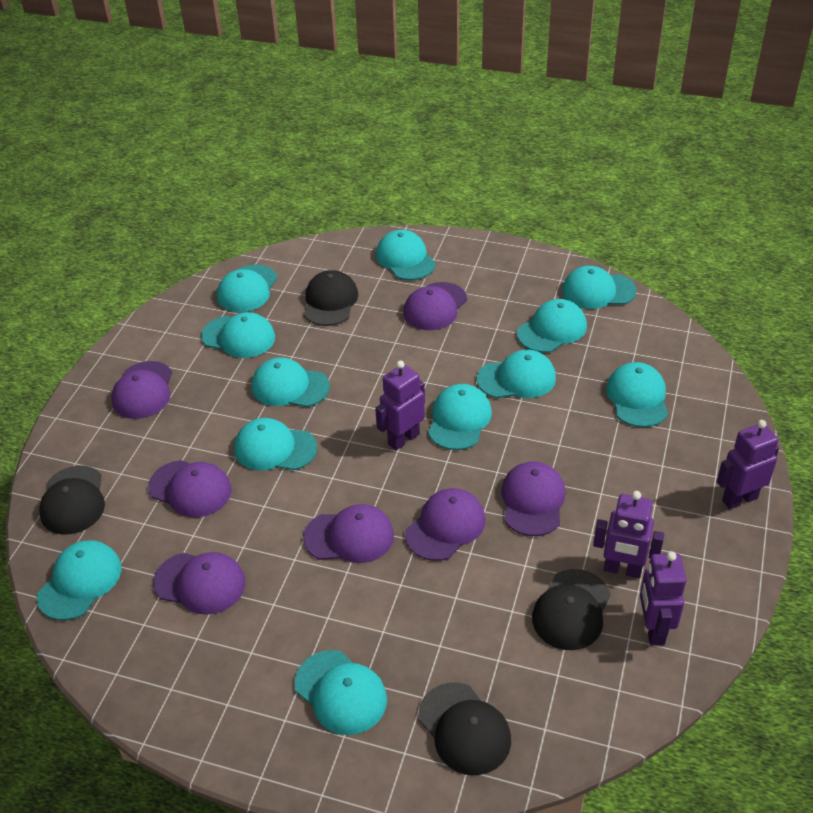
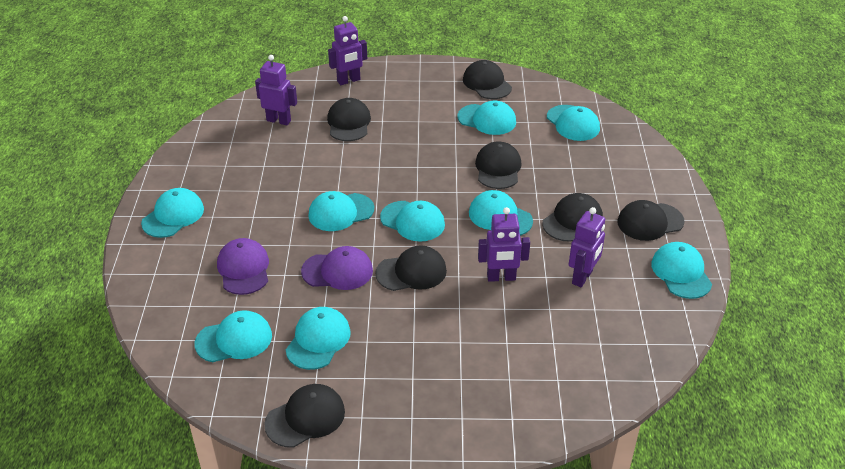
black cap: 4 -> 7
purple cap: 7 -> 2
turquoise cap: 12 -> 9

